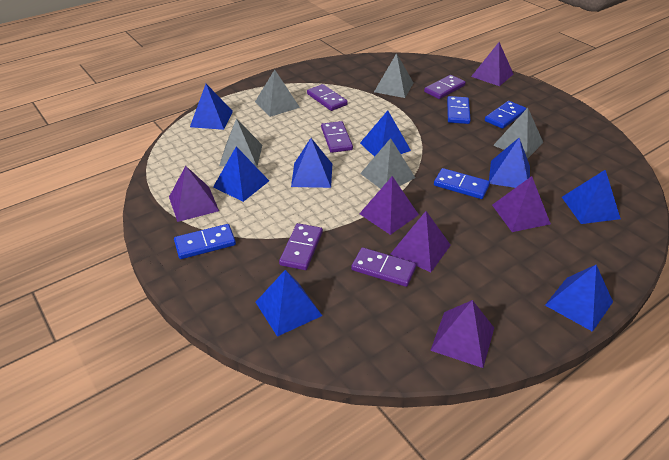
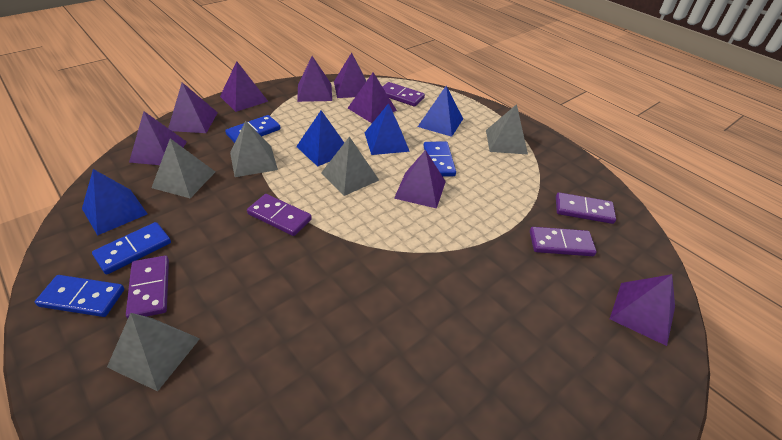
blue pyramid: 8 -> 4
purple pyramid: 6 -> 8

